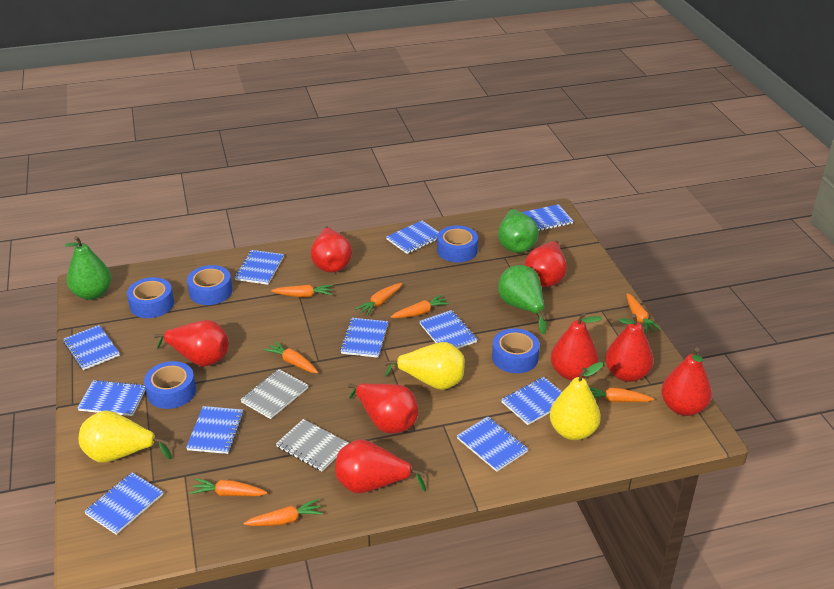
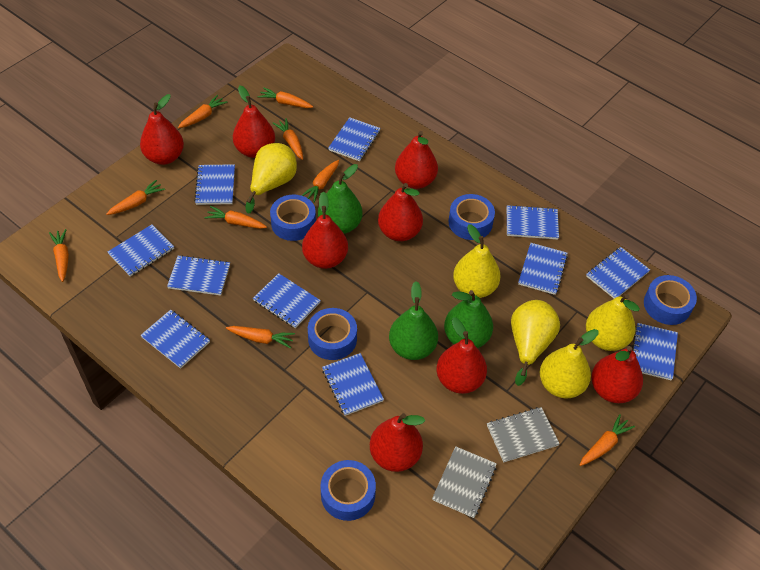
orange carrot: 8 -> 9
yellow pear: 3 -> 5

